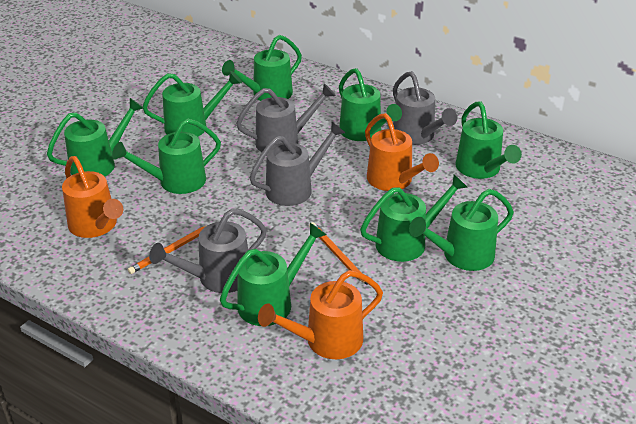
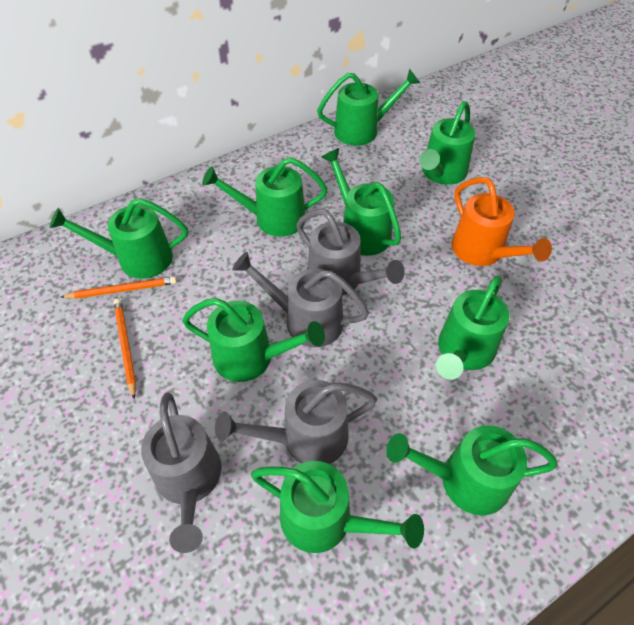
orange watering can: 3 -> 1

